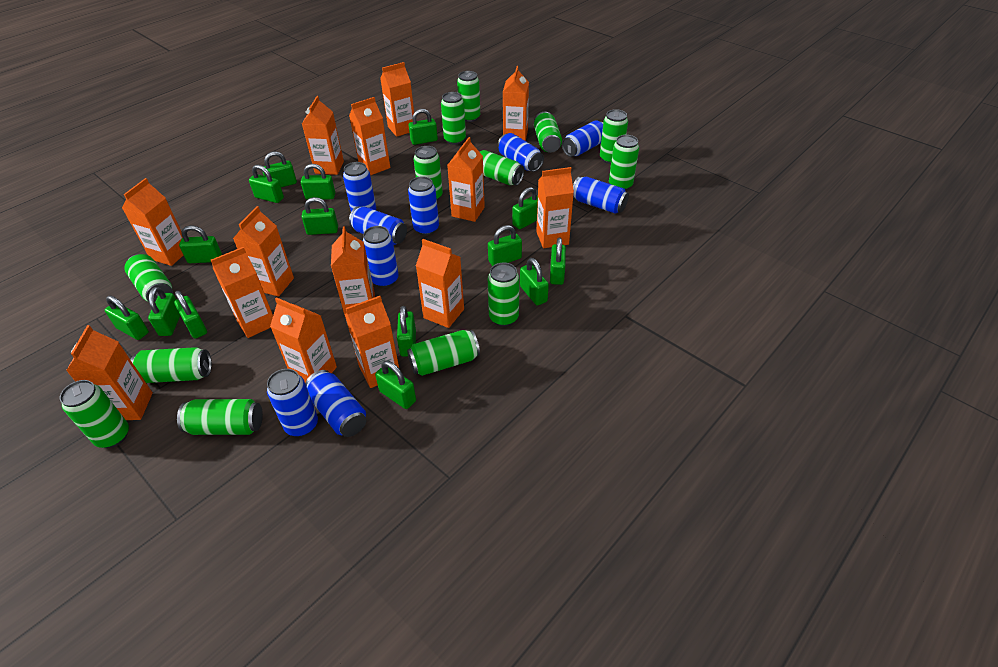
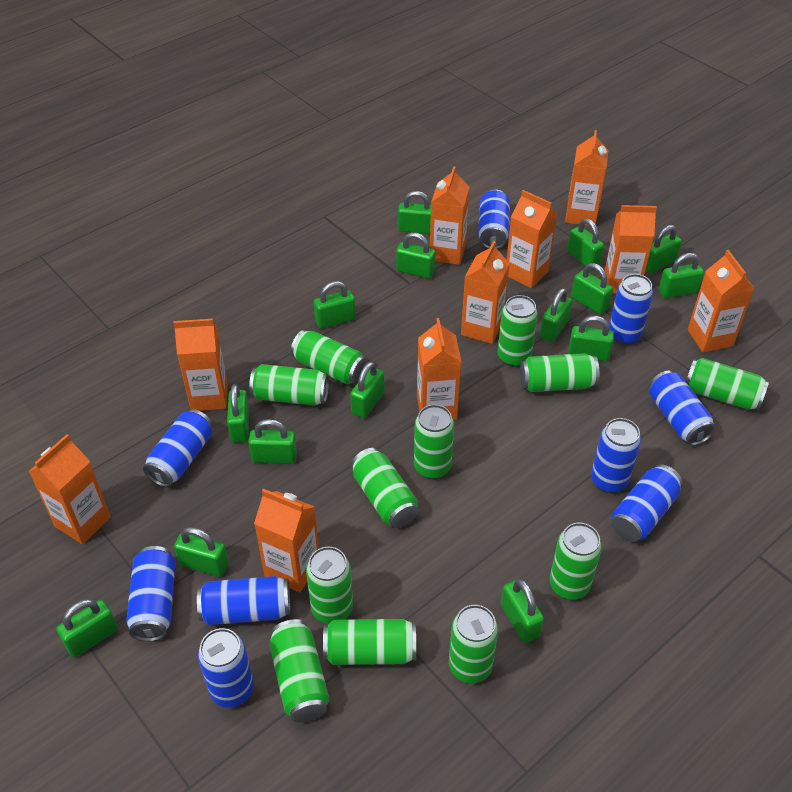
green can: 13 -> 12
orange carton: 14 -> 10

